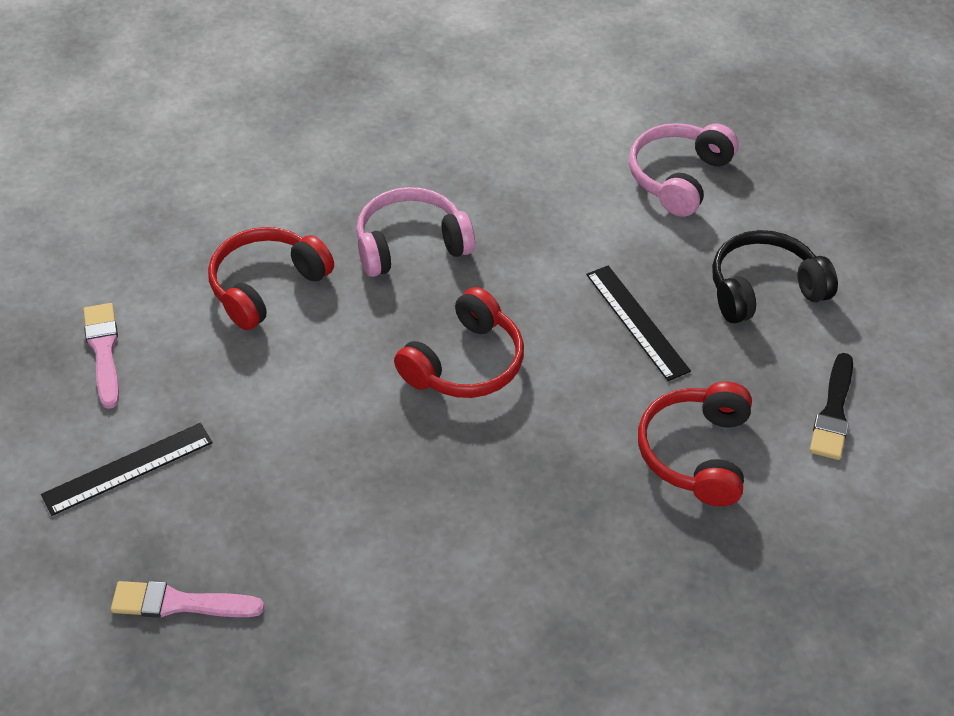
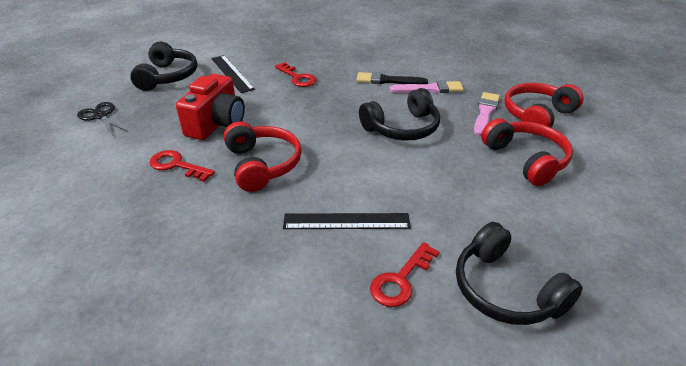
black headphones: 1 -> 3
black scissors: 0 -> 1
pink headphones: 2 -> 0
red camera: 0 -> 1
red key: 0 -> 3

